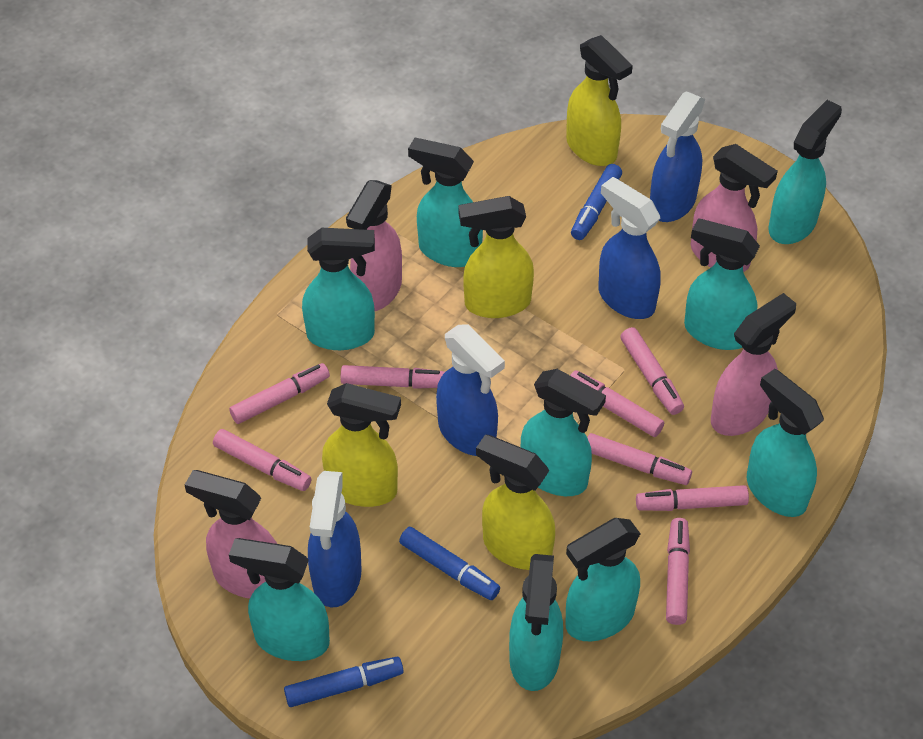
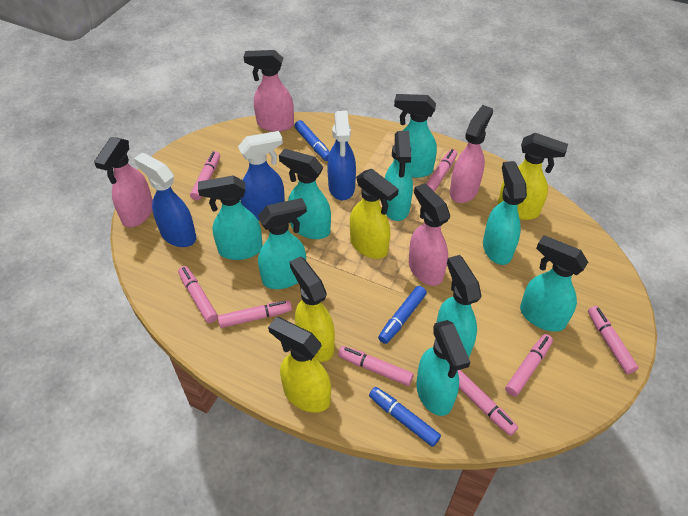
blue spray bottle: 4 -> 3

